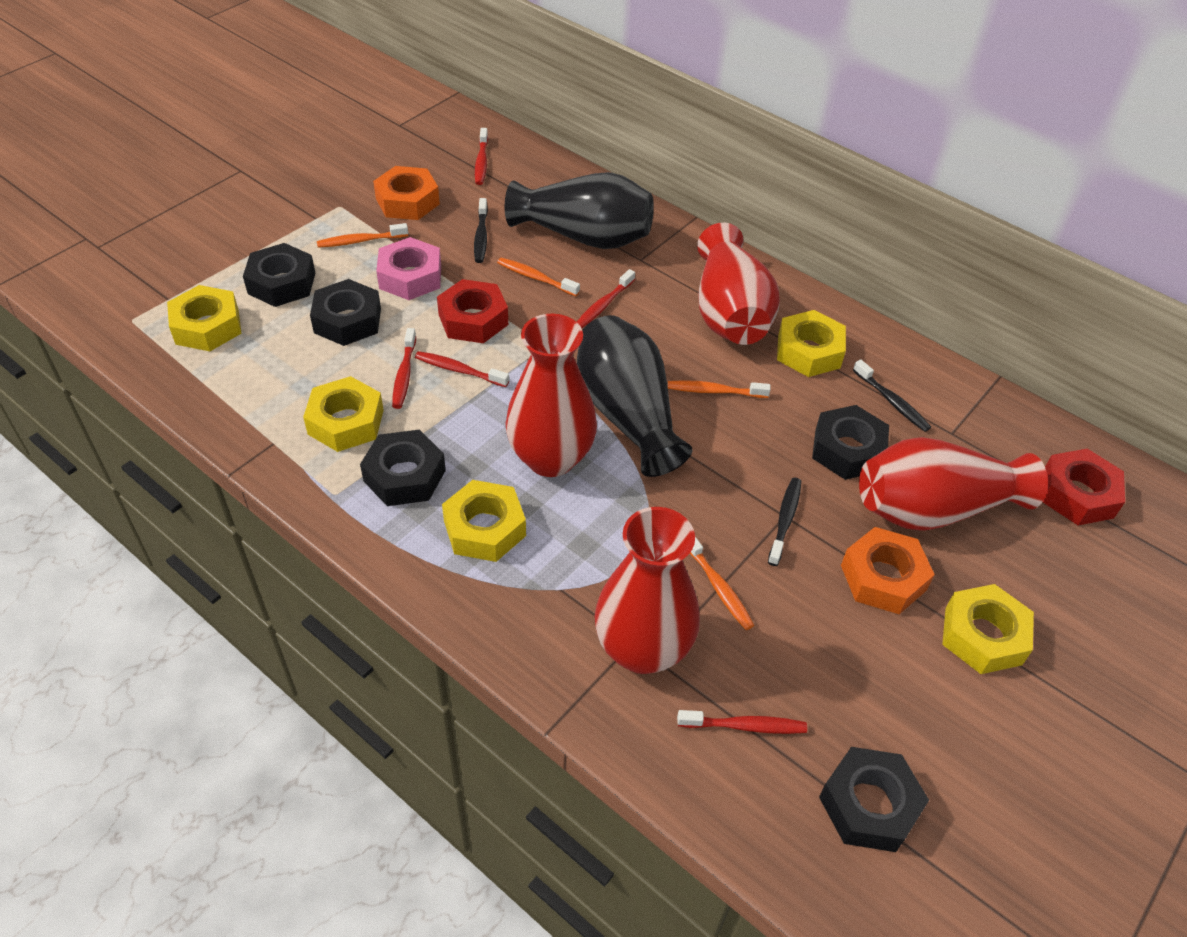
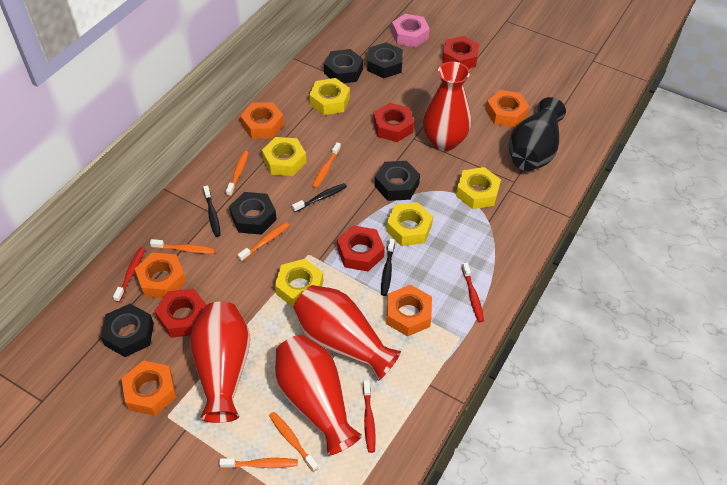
black vase: 2 -> 1
orange nut: 2 -> 5
orange toothbrush: 4 -> 6
red nut: 2 -> 4
red toothbrush: 5 -> 3

